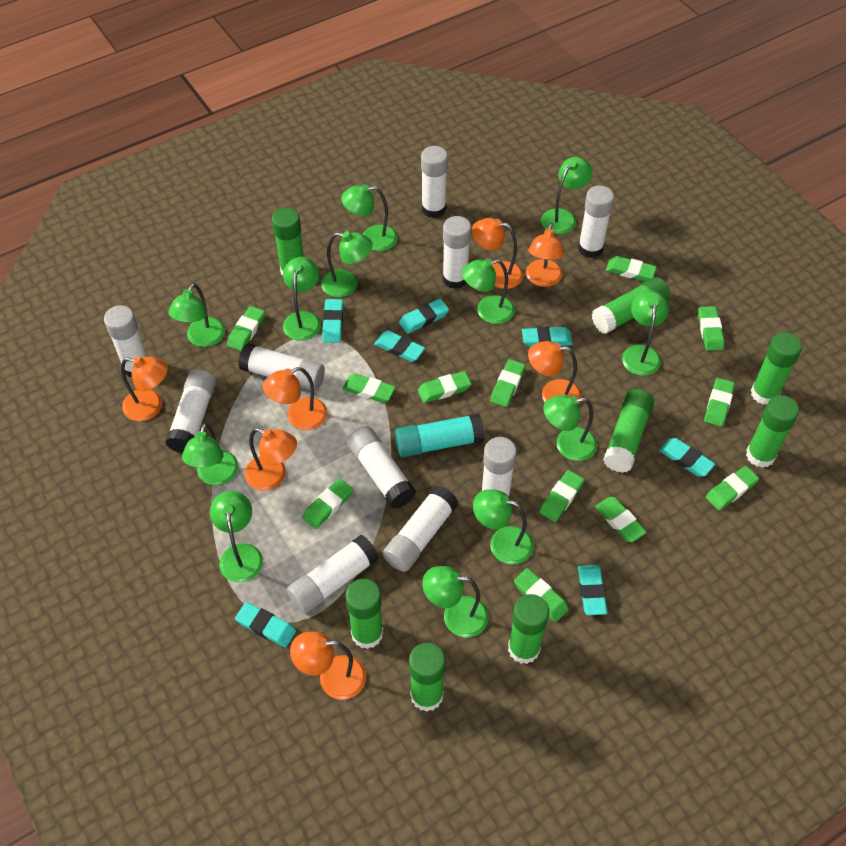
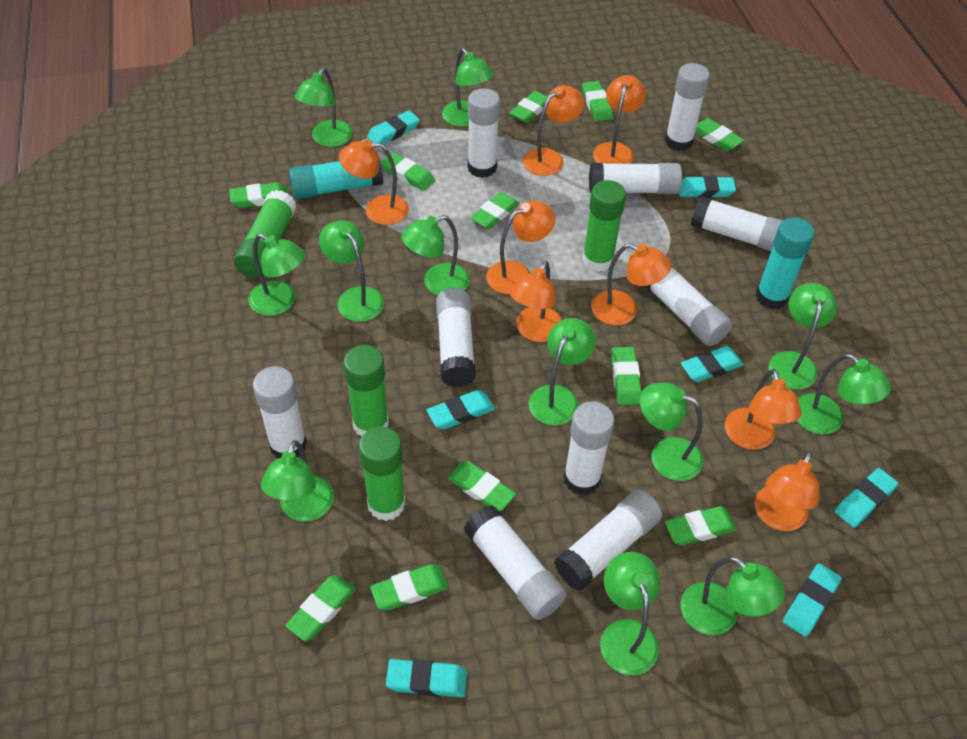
green eraser: 12 -> 11
green glue stick: 8 -> 4
orange lamp: 7 -> 8
turquoise glue stick: 1 -> 2

